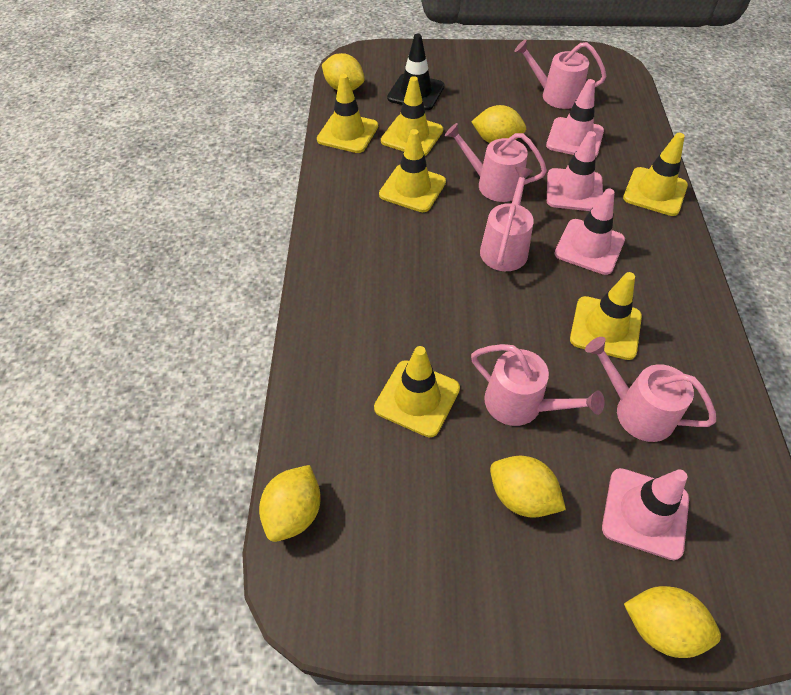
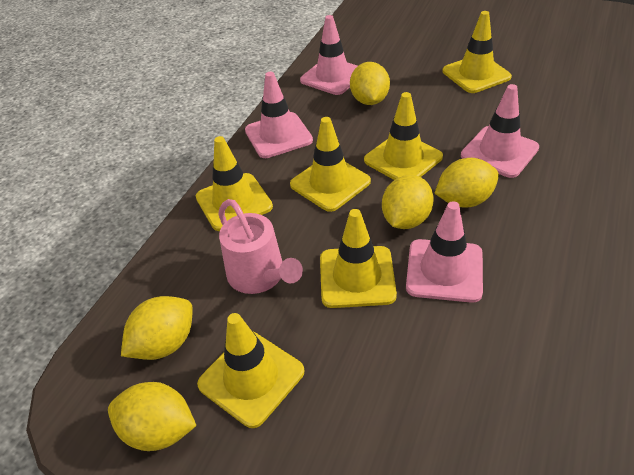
black traffic cone: 1 -> 0
pink watering can: 5 -> 1

